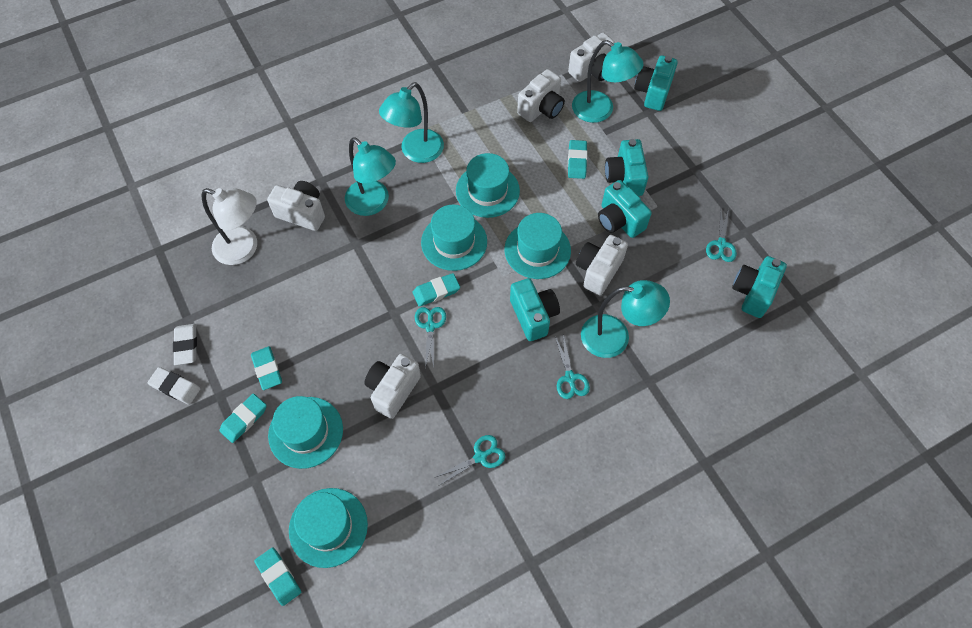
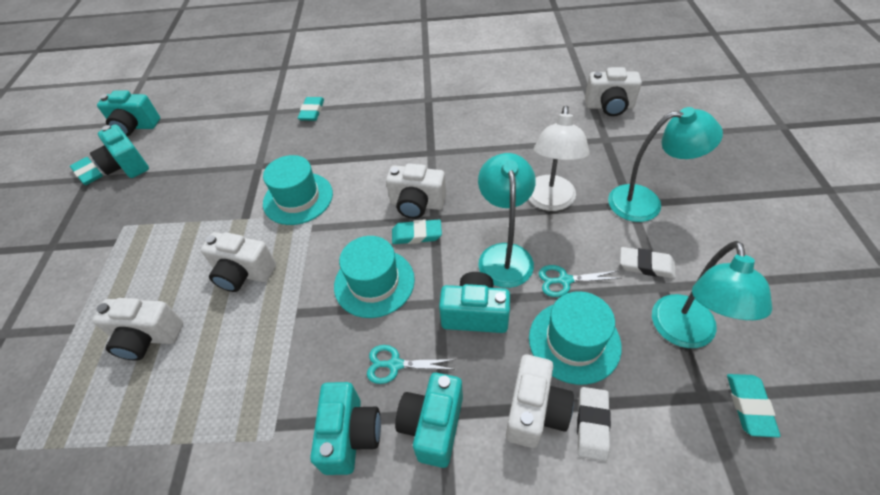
turquoise eraser: 5 -> 4
turquoise hat: 5 -> 3
turquoise lamp: 4 -> 3
turquoise scissors: 4 -> 2

